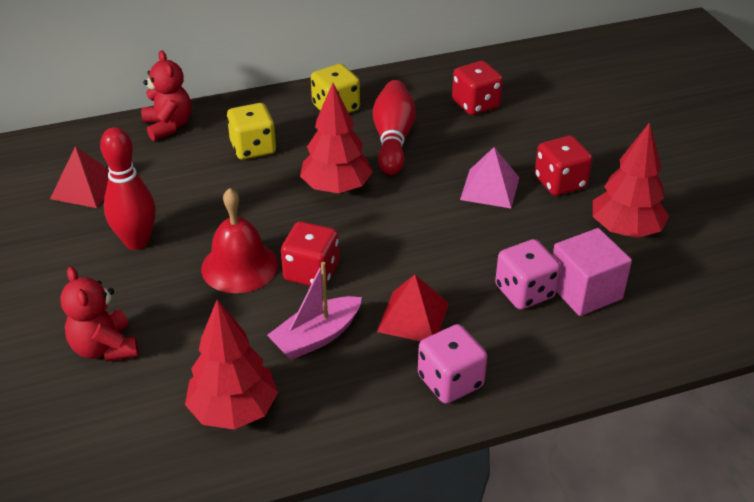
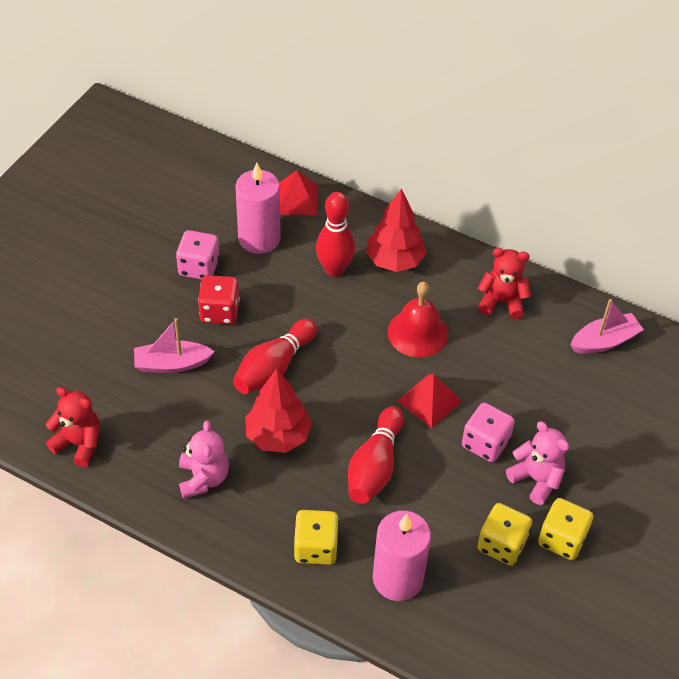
pink boat: 1 -> 2
pink candle: 0 -> 2
pink cube: 1 -> 0
pink pyramid: 1 -> 0
pink teddy bear: 0 -> 2
red bowling pin: 2 -> 3
red dice: 3 -> 1
red tree: 3 -> 2
yellow dice: 2 -> 3

